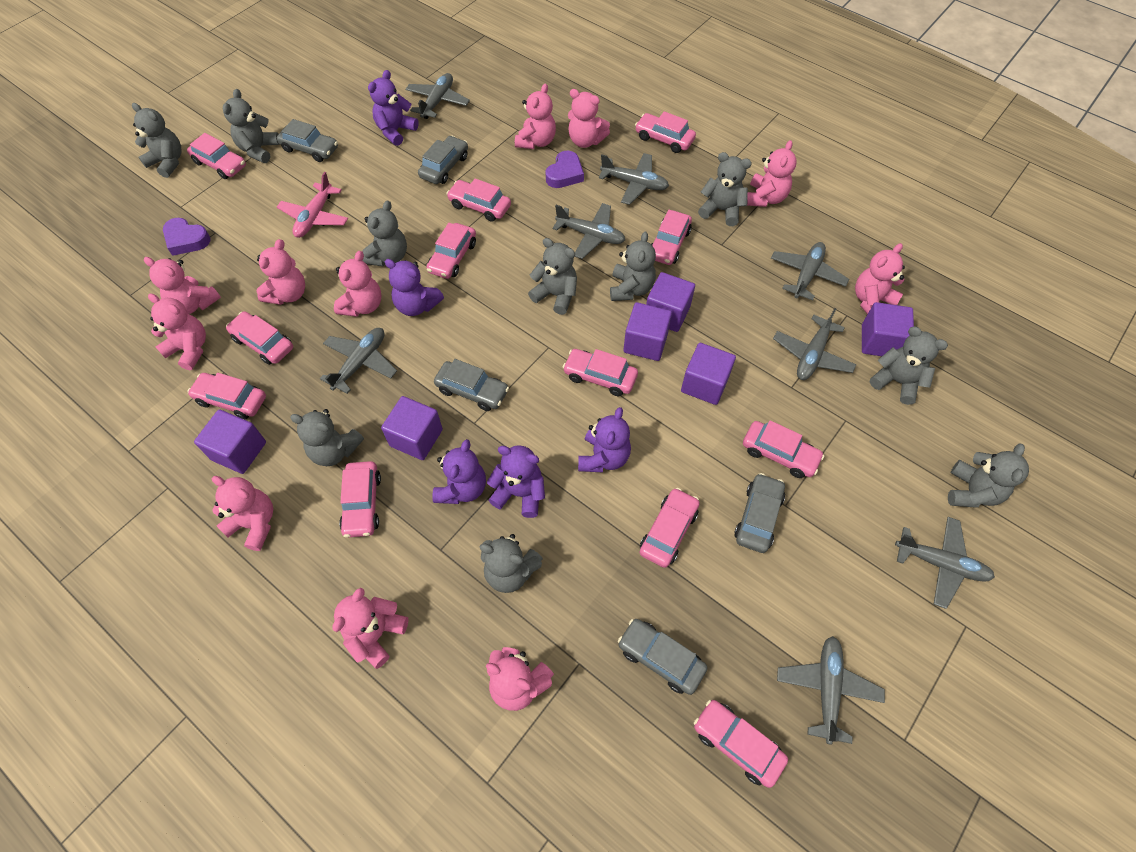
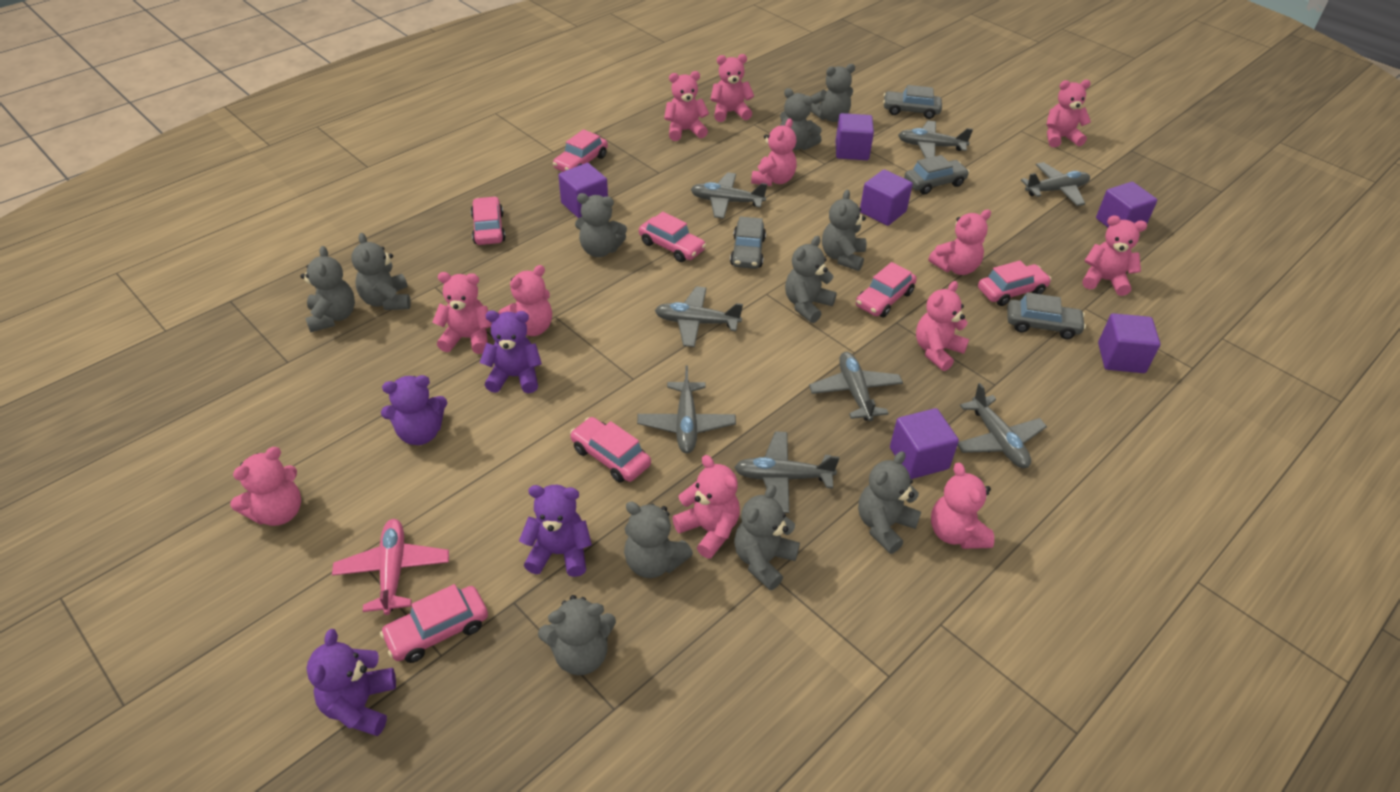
grey car: 5 -> 4
grey teddy bear: 10 -> 11
pink car: 12 -> 7
pink teddy bear: 11 -> 12
purple heart: 2 -> 0
purple teddy bear: 5 -> 4

